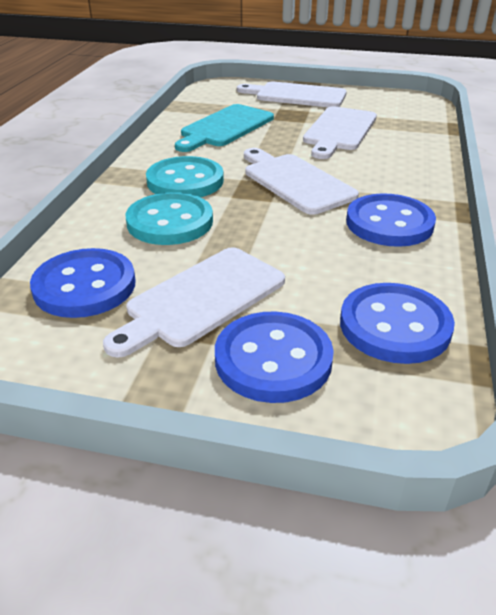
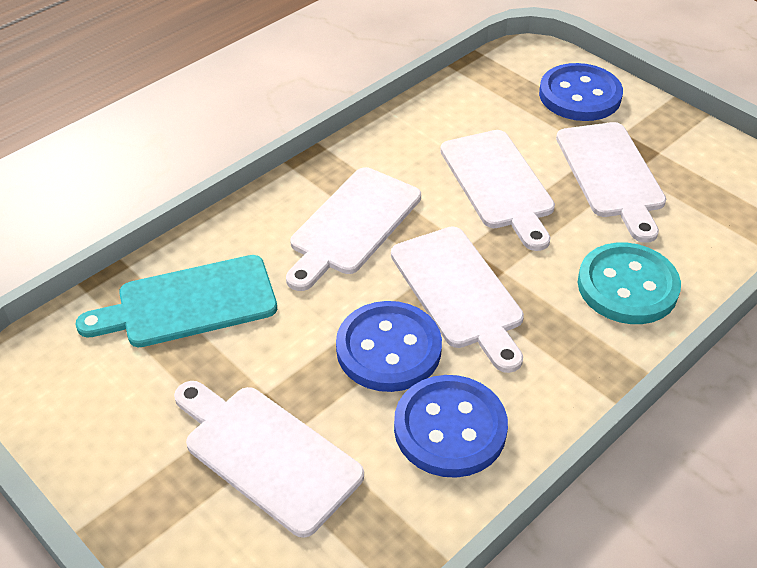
blue button: 4 -> 3
turquoise button: 2 -> 1
white cutting board: 4 -> 5

